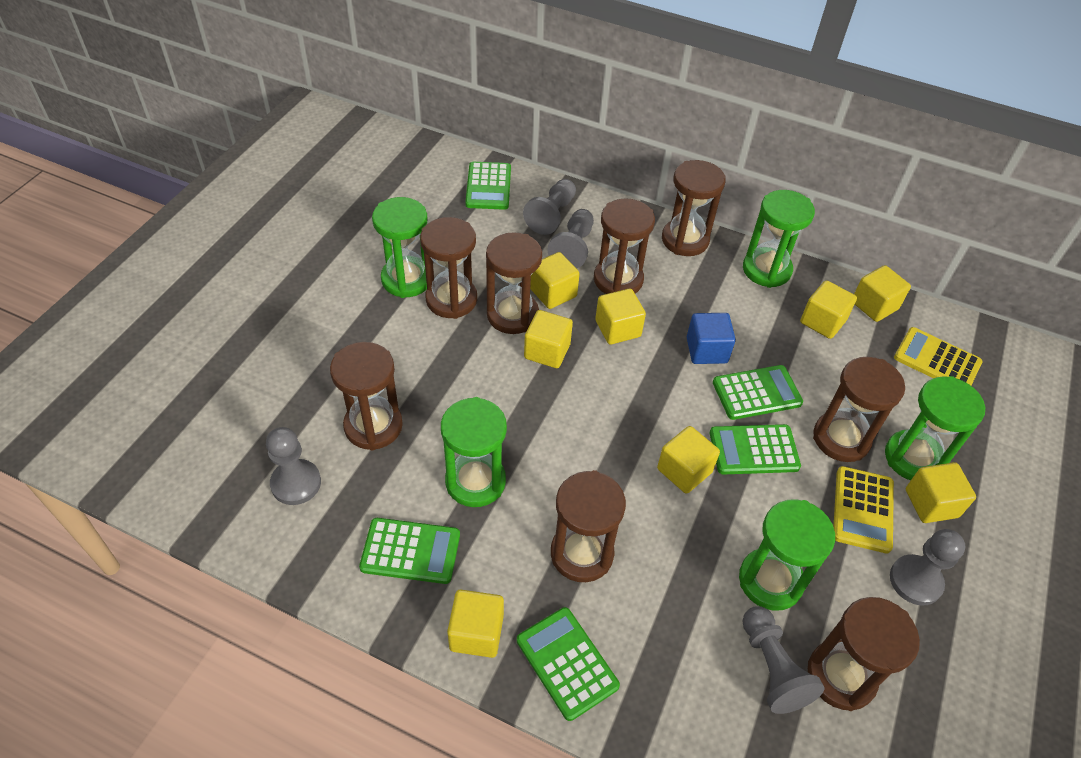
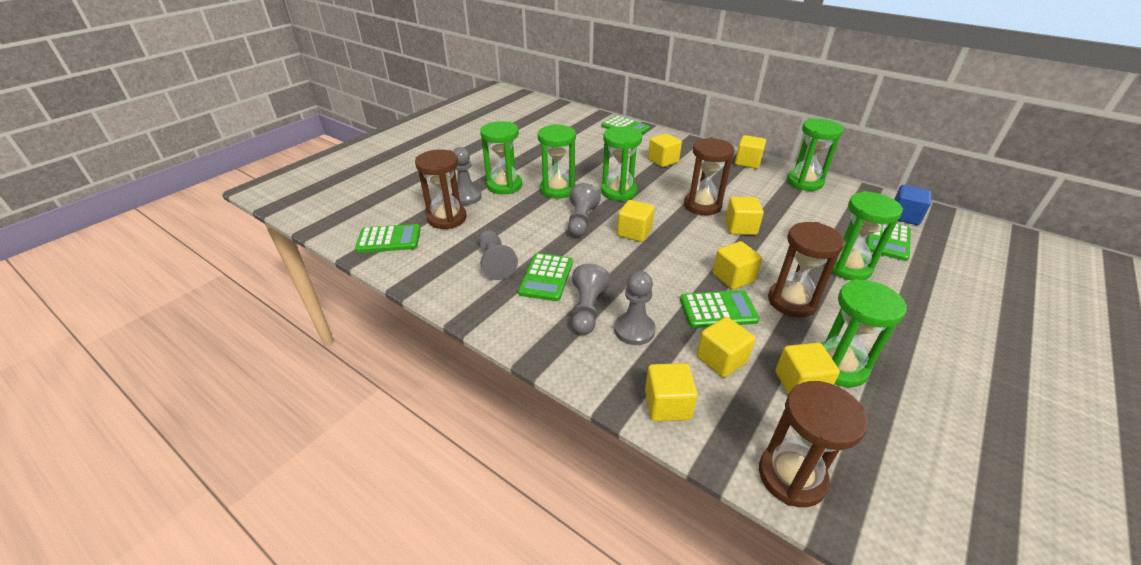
brown hourglass: 8 -> 4
green hourglass: 5 -> 6
yellow calculator: 2 -> 0

